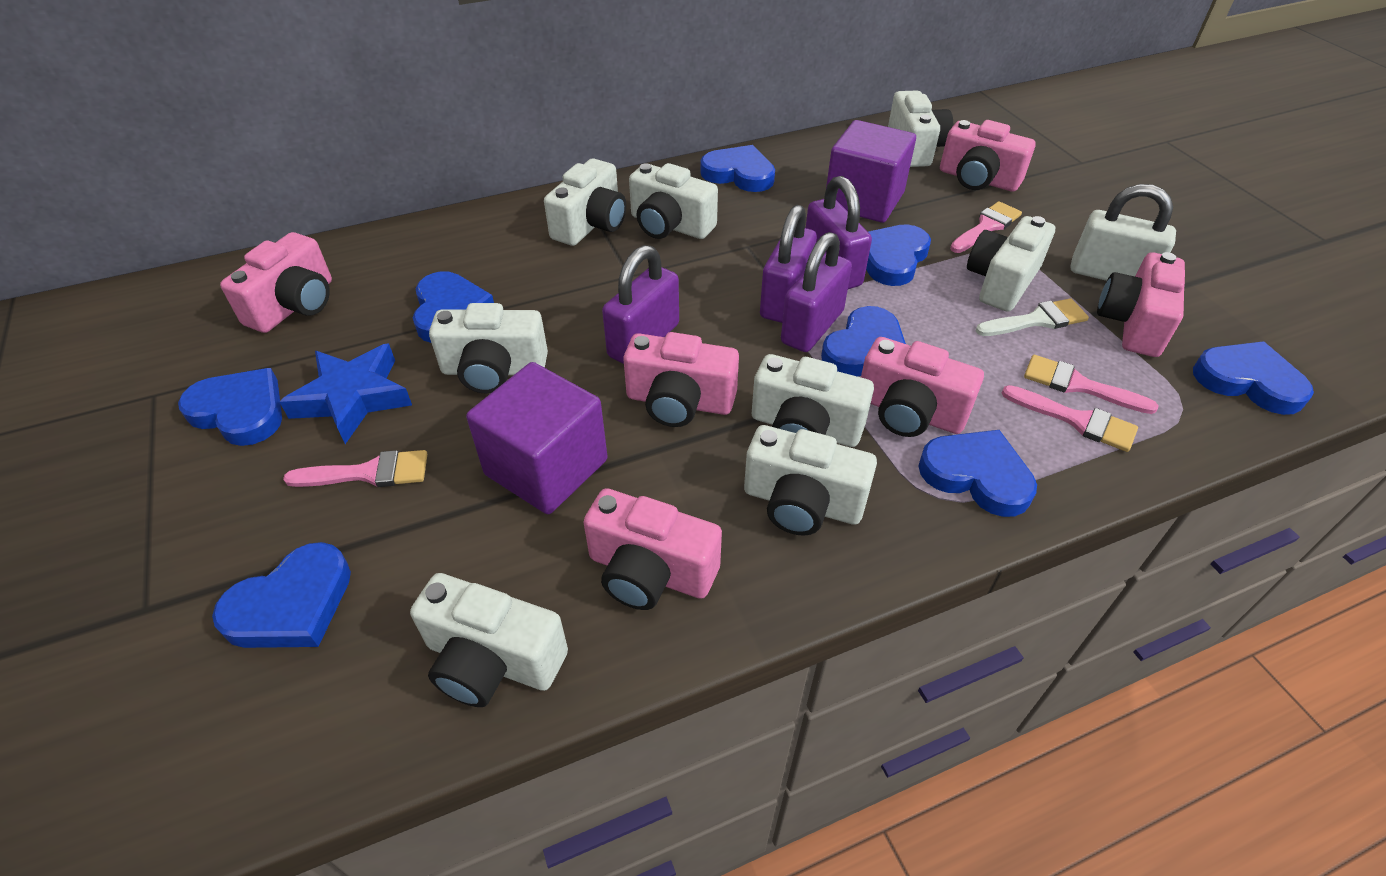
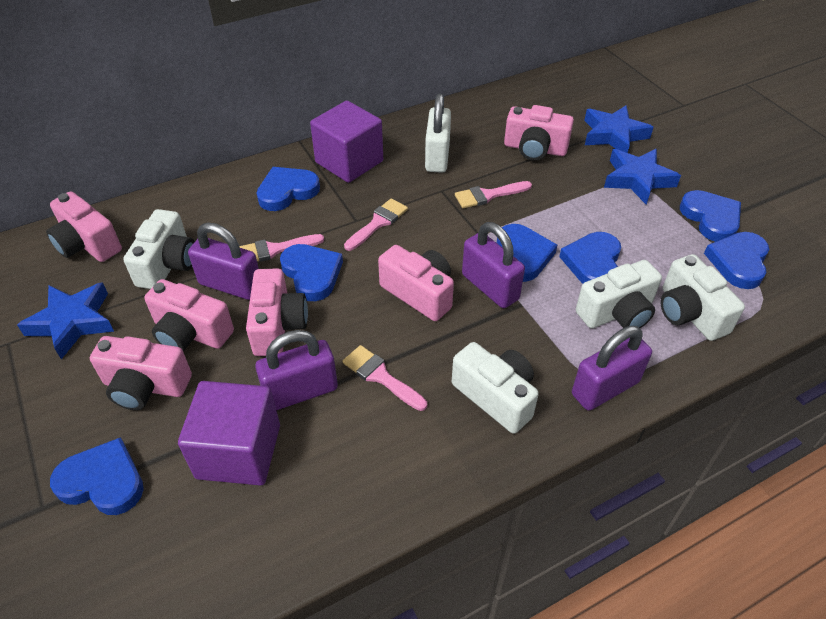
blue heart: 8 -> 7
blue star: 1 -> 3
white brush: 1 -> 0
white camera: 8 -> 4

